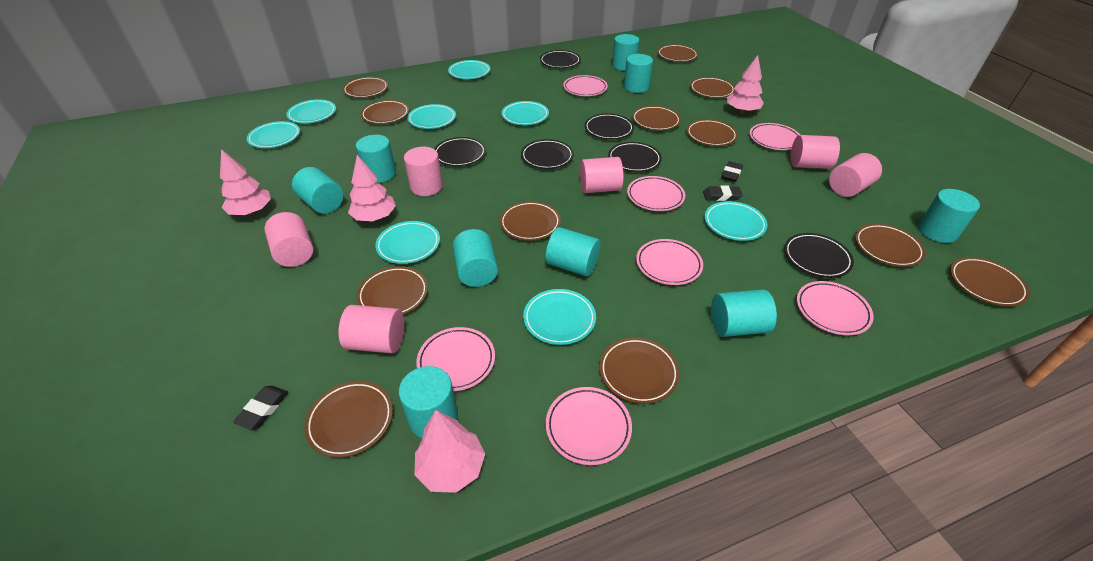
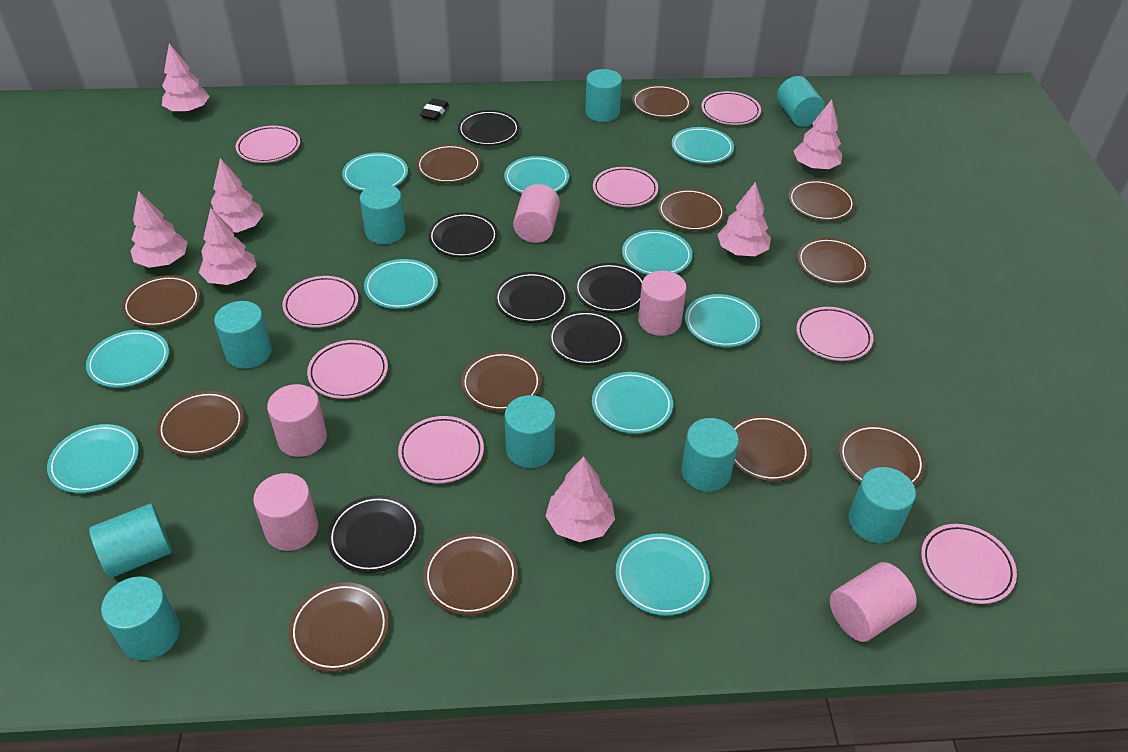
black eraser: 3 -> 1
pink cylinder: 6 -> 5
pink plate: 7 -> 8
pink tree: 4 -> 7
turquoise plate: 8 -> 10

